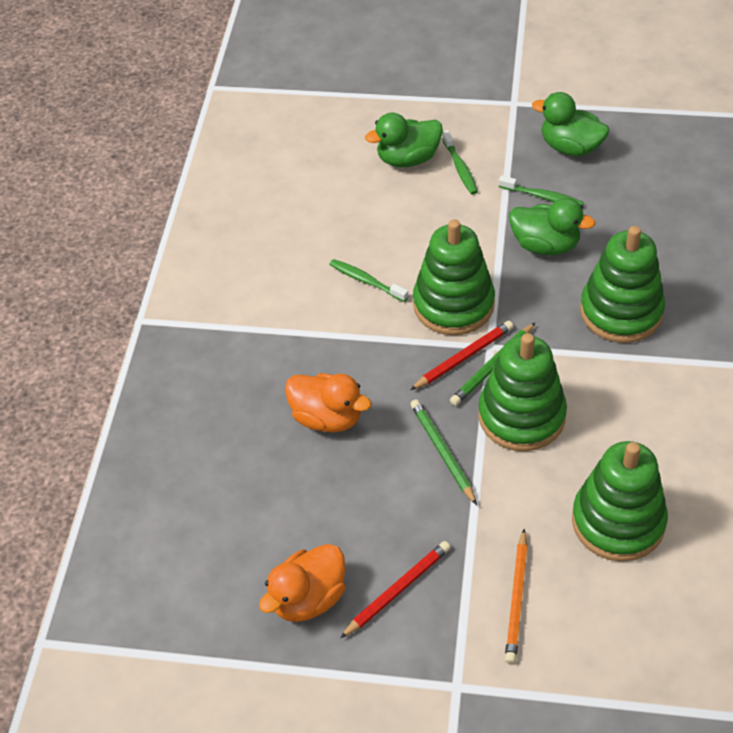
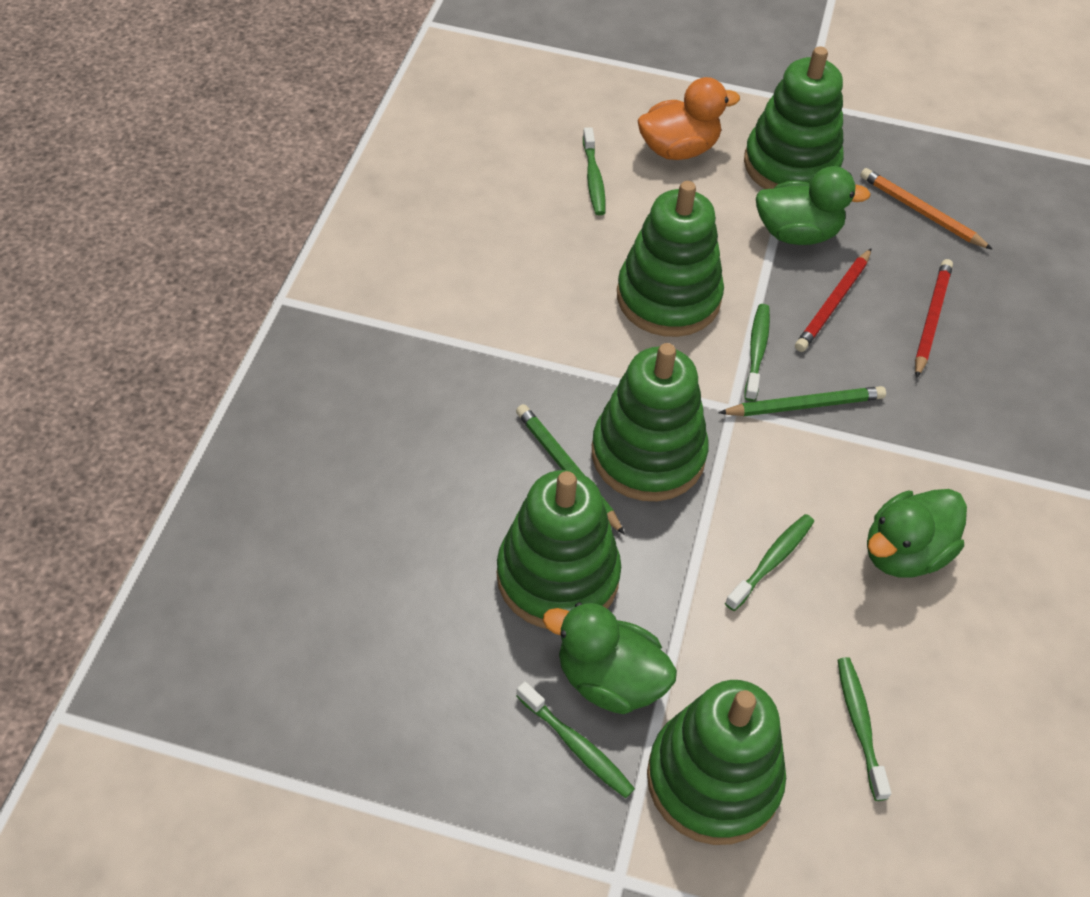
green stacking toy: 4 -> 5
green toothbrush: 3 -> 5
orange duck: 2 -> 1

